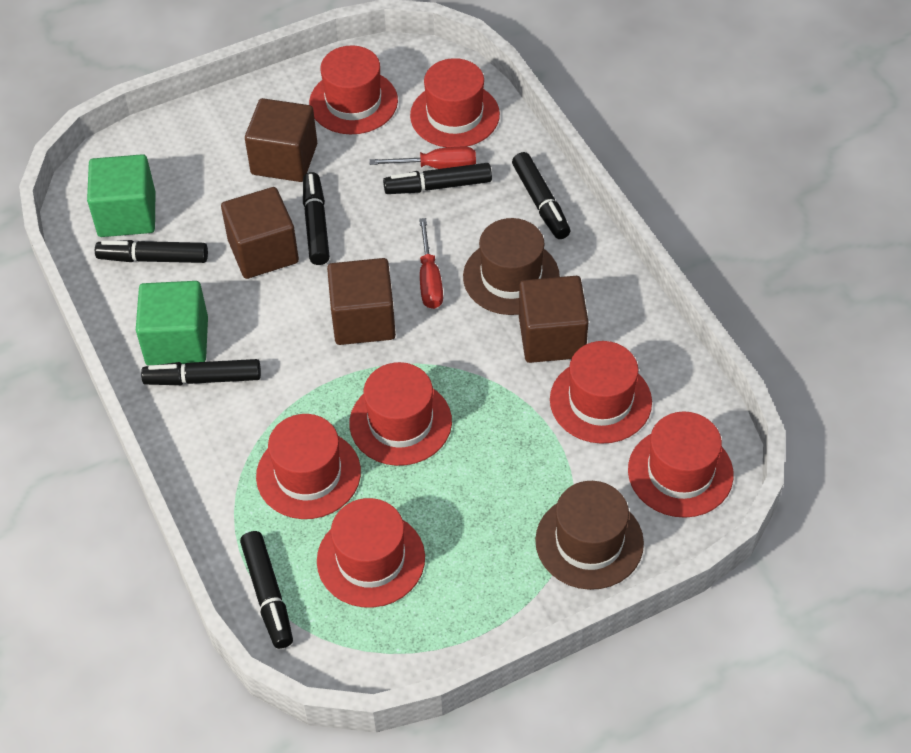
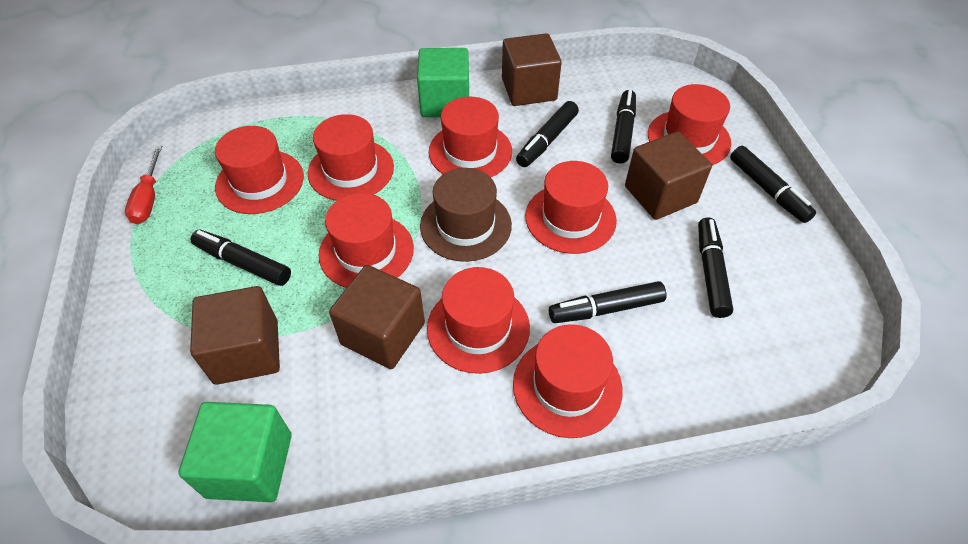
brown hat: 2 -> 1
red hat: 7 -> 8
red screwdriver: 2 -> 1

